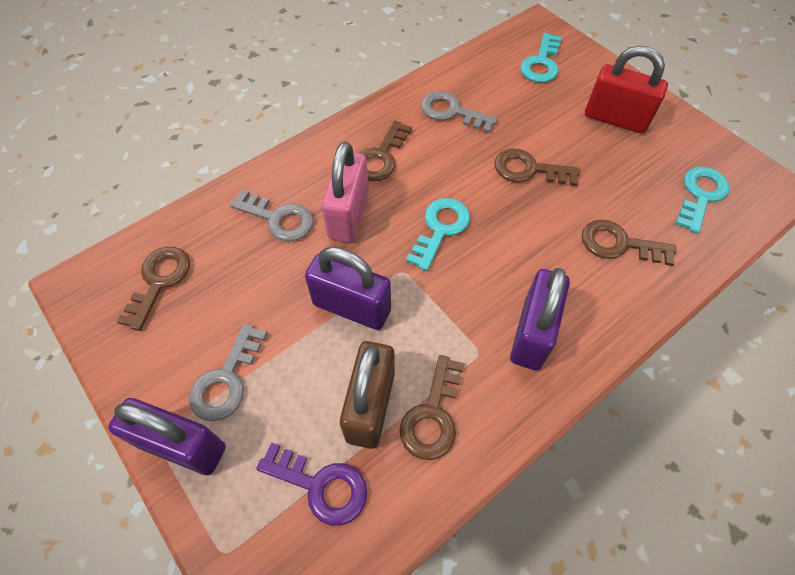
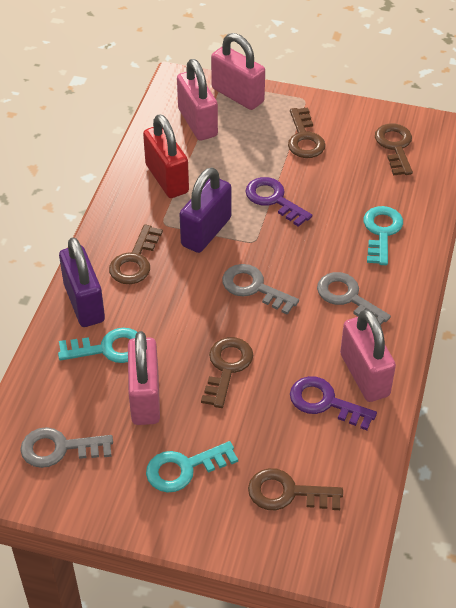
brown padlock: 1 -> 0
pink padlock: 1 -> 4
purple key: 1 -> 2
purple padlock: 3 -> 2

